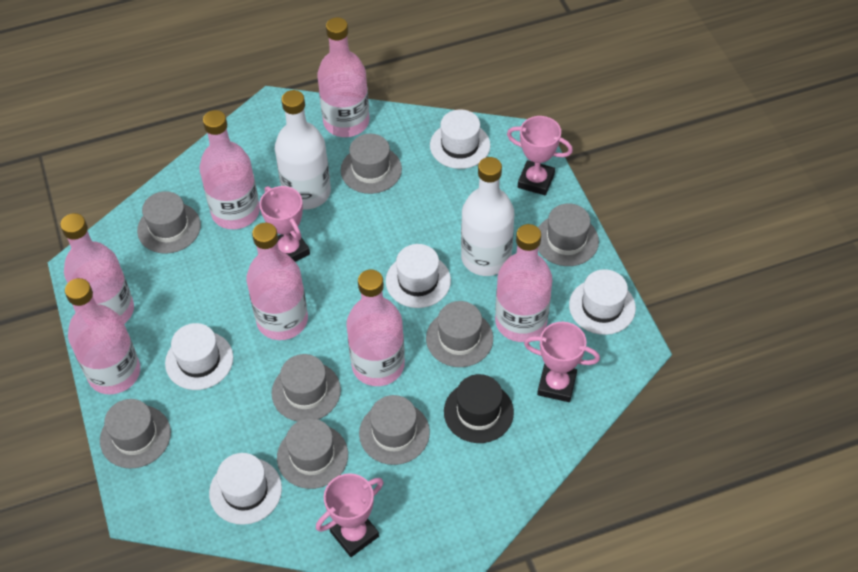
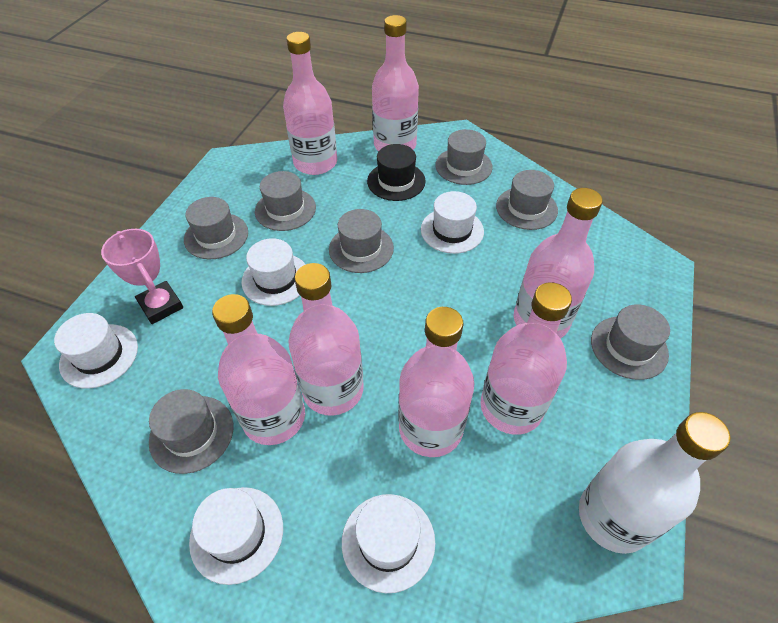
grey hat: 8 -> 7
pink trophy: 4 -> 1
white bottle: 2 -> 1

